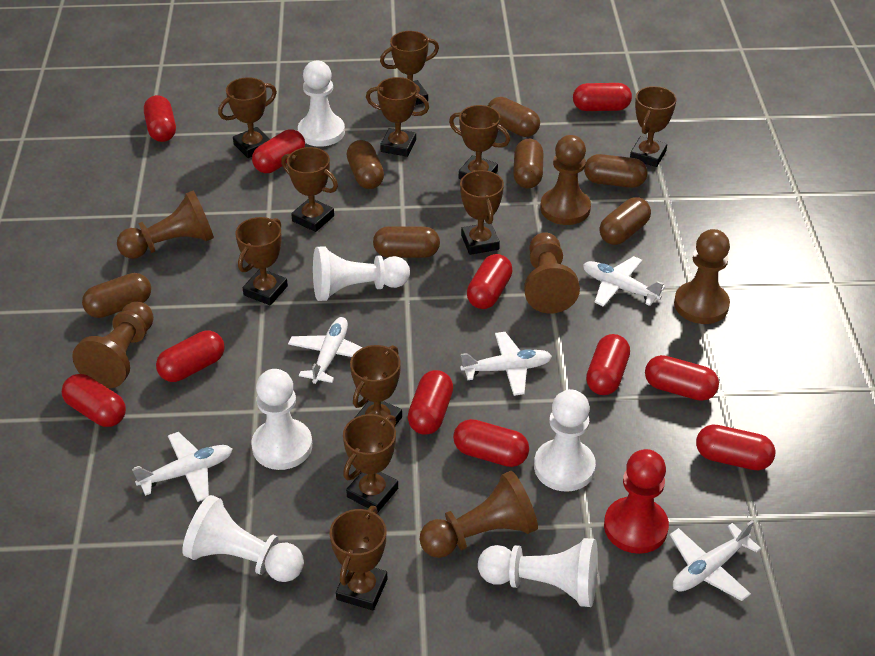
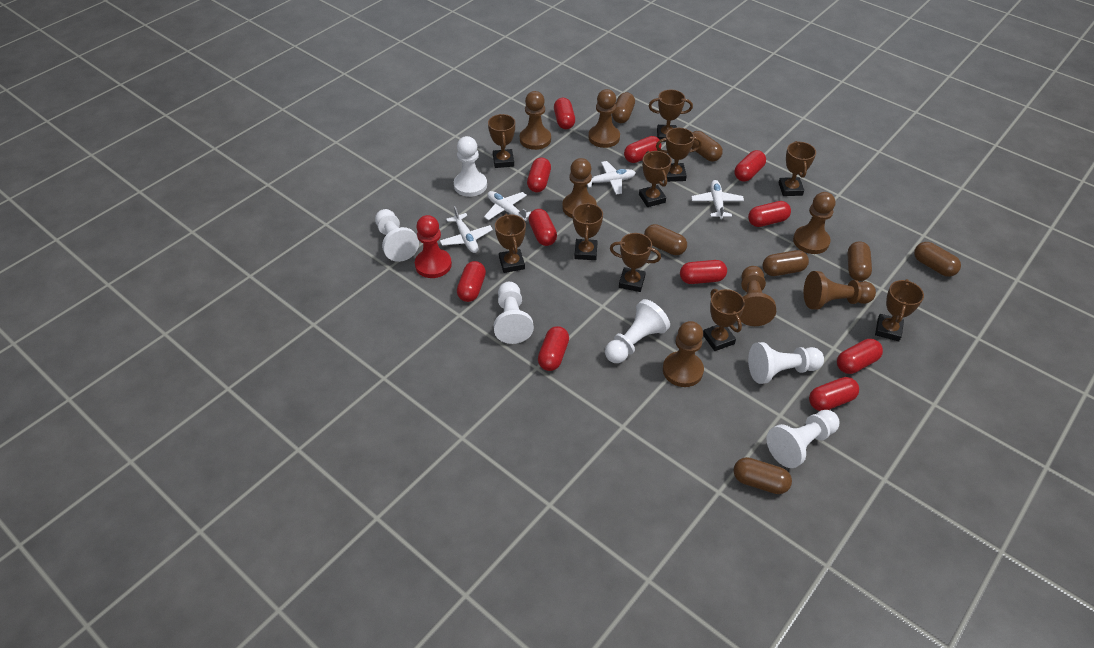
brown pawn: 6 -> 7
brown trophy: 11 -> 10
white plane: 5 -> 4

